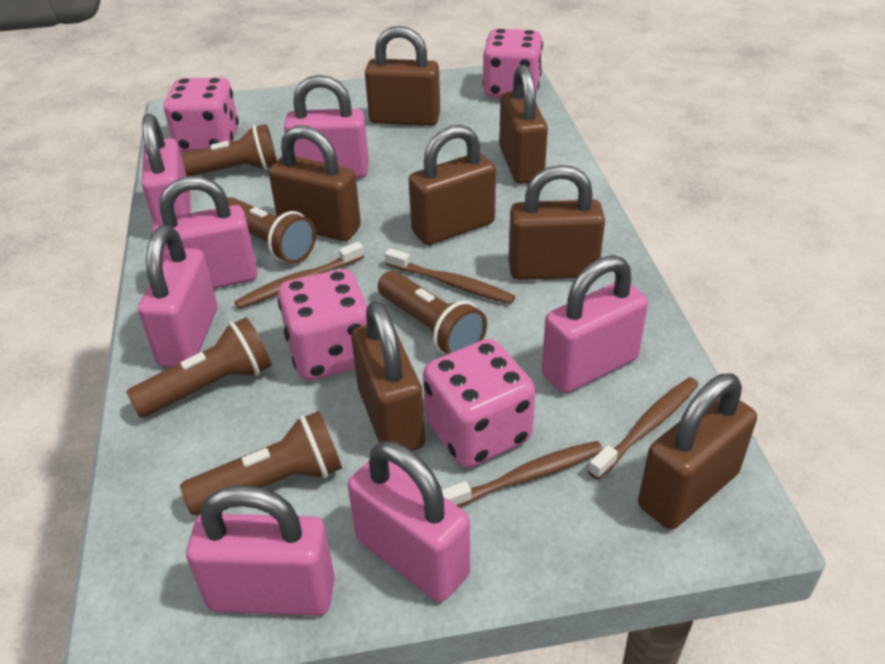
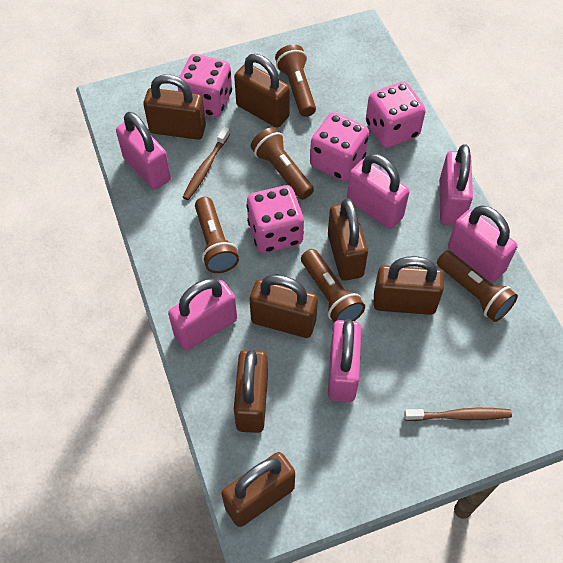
brown toothbrush: 4 -> 2
pink padlock: 7 -> 6

